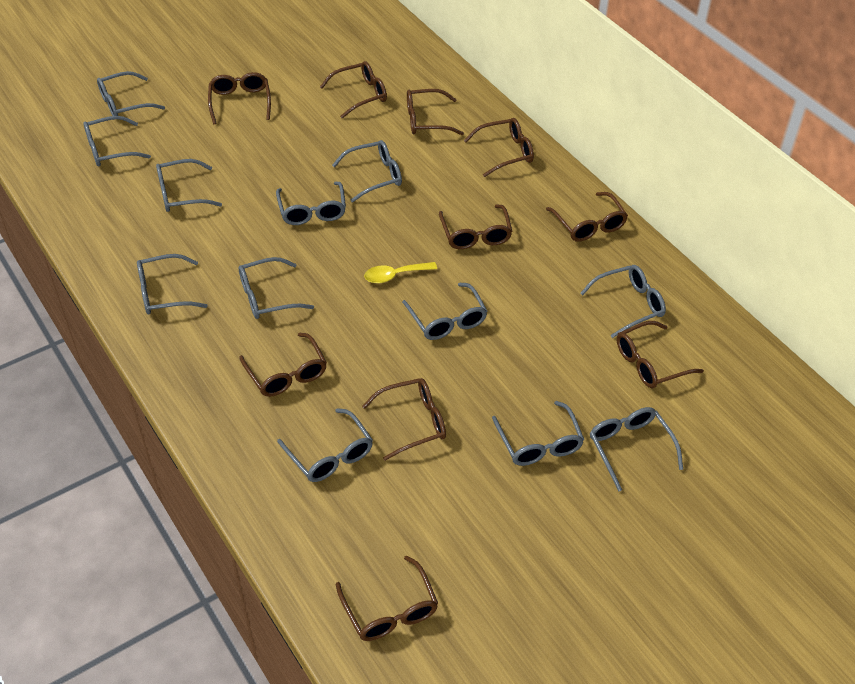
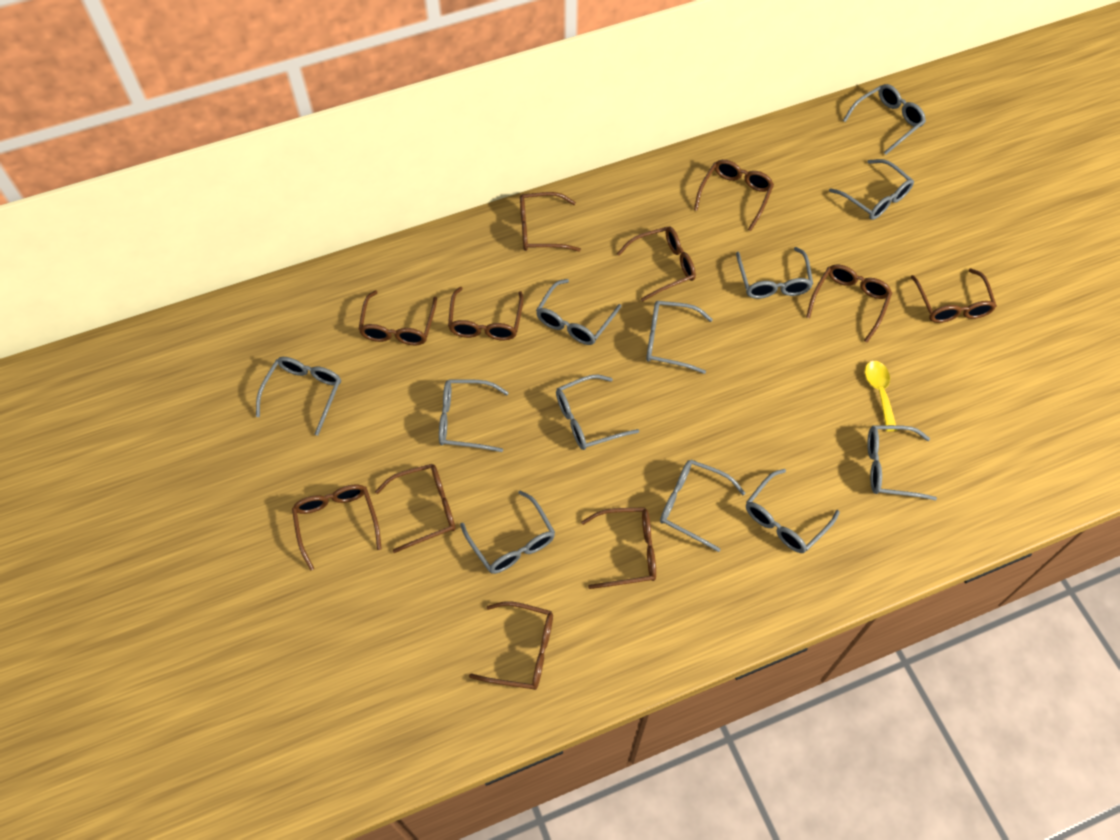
brown glasses: 10 -> 11

